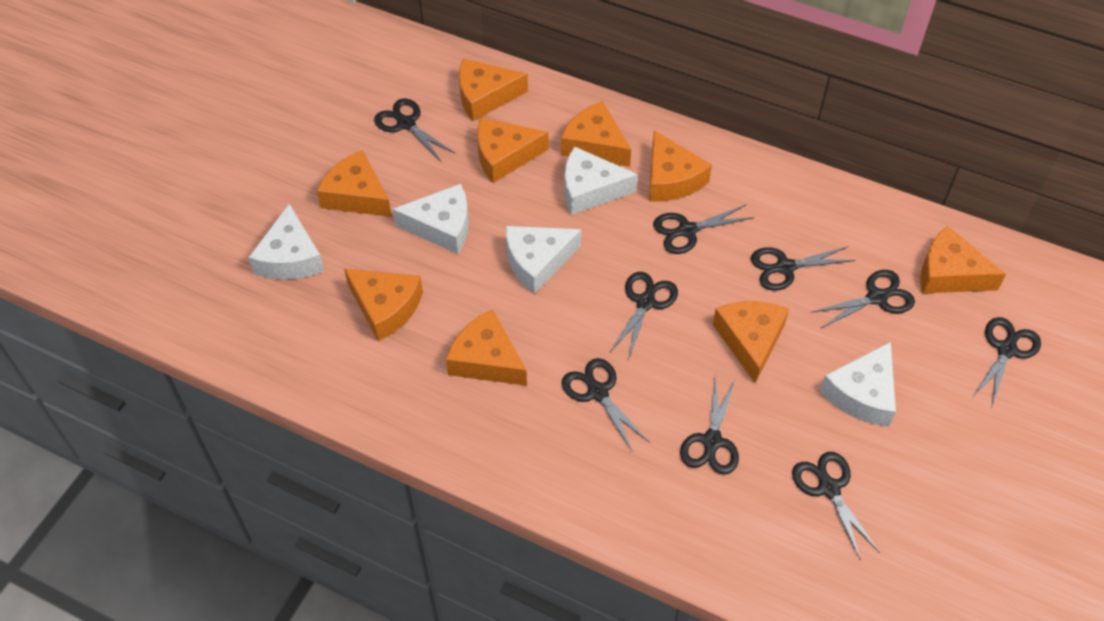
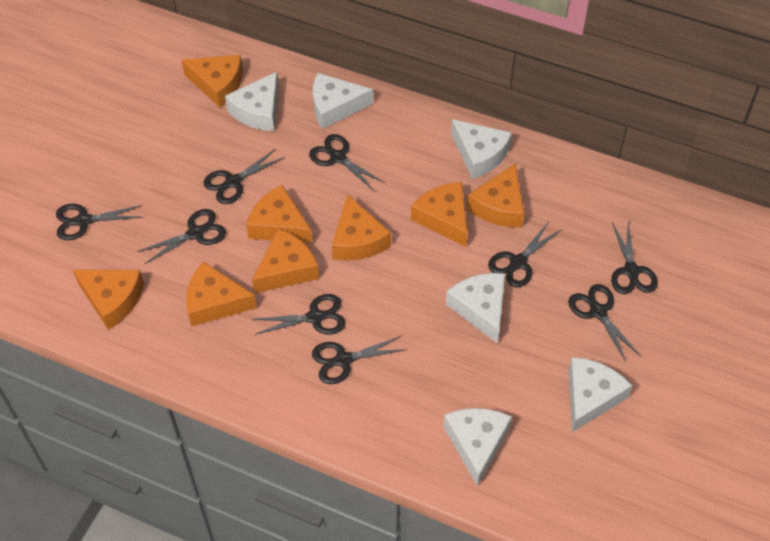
orange cheese: 9 -> 8
white cheese: 5 -> 6

